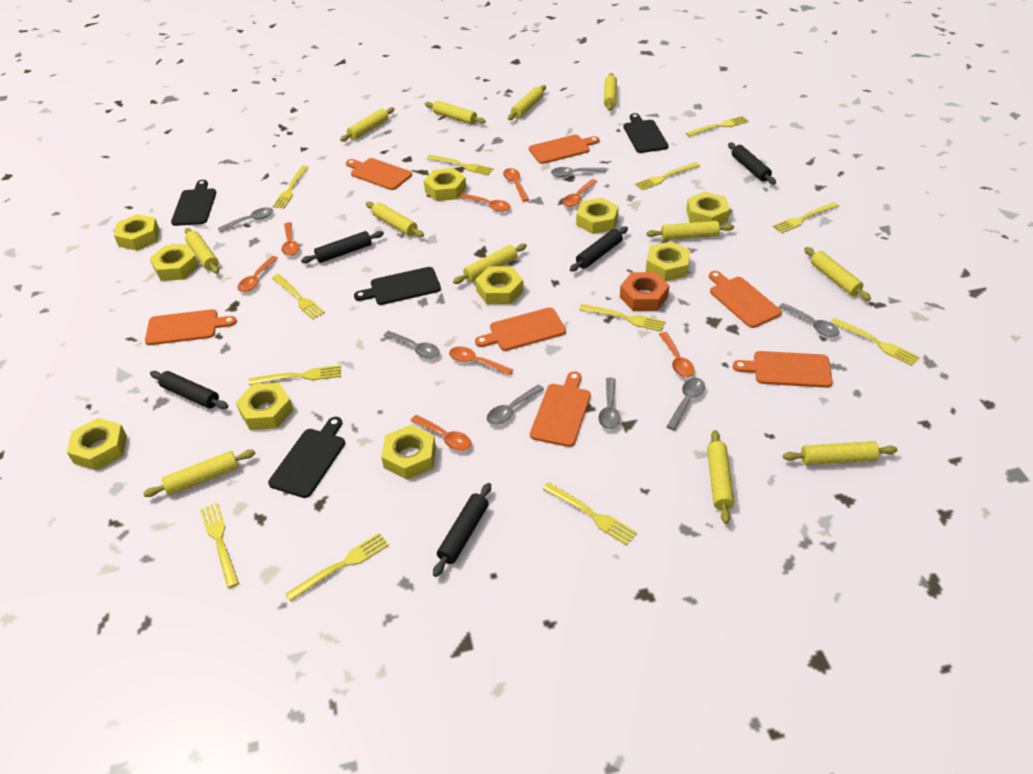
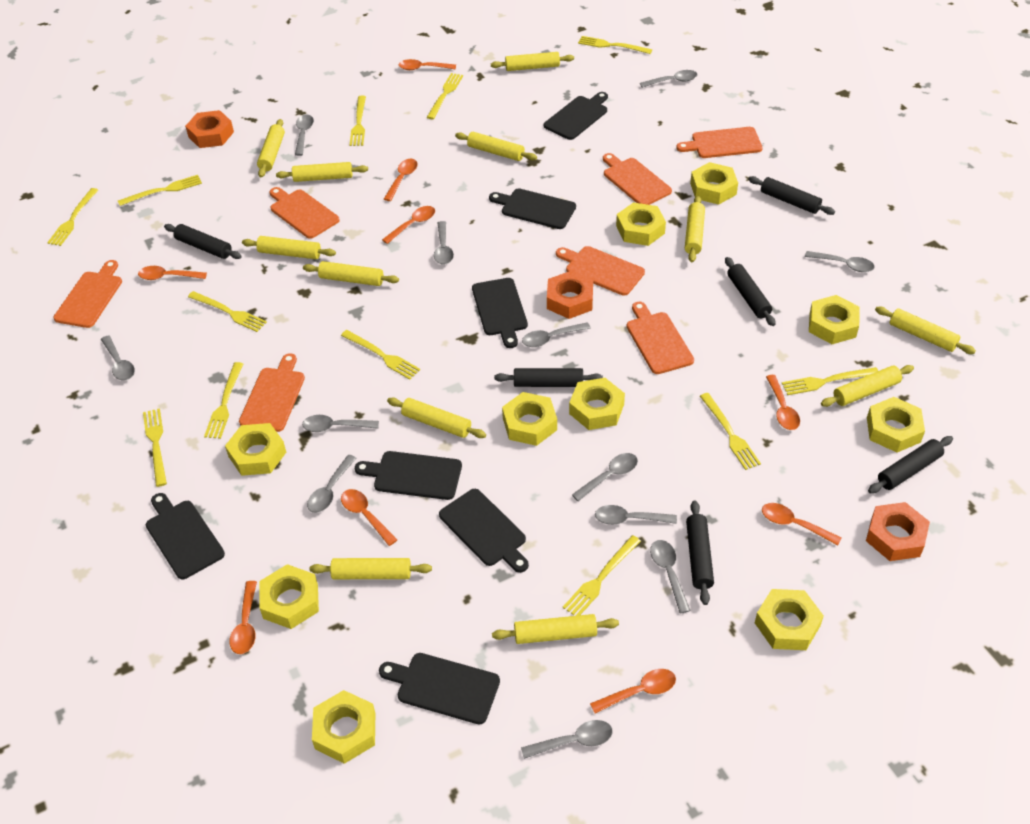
black cutting board: 4 -> 7
black rolling pin: 5 -> 6
grey spoon: 7 -> 12
orange nut: 1 -> 3
orange spoon: 8 -> 9

